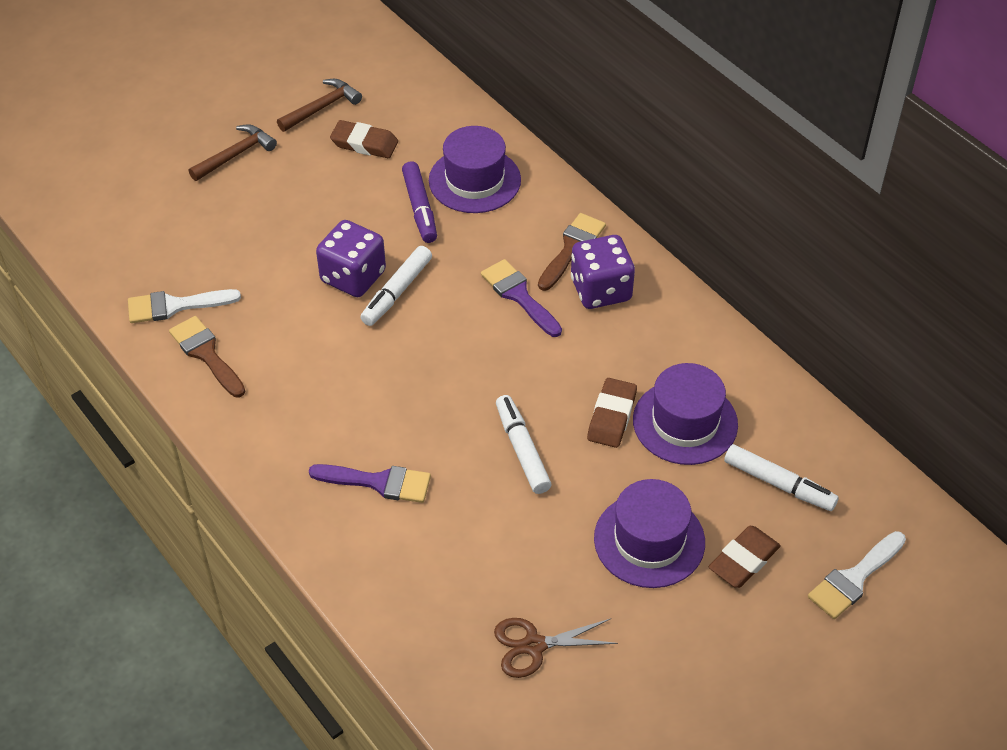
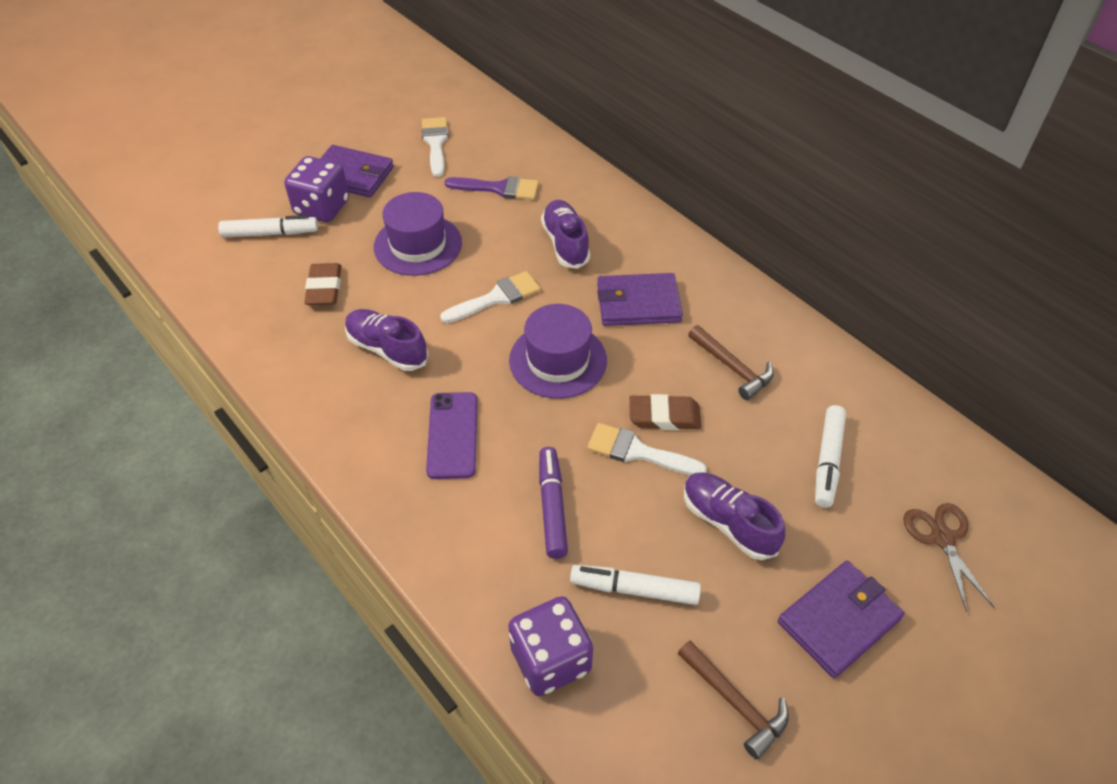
brown brush: 2 -> 0
brown eraser: 3 -> 2
purple brush: 2 -> 1
purple hat: 3 -> 2
purple phone: 0 -> 1
purple shoe: 0 -> 3
purple wallet: 0 -> 3
white brush: 2 -> 3

